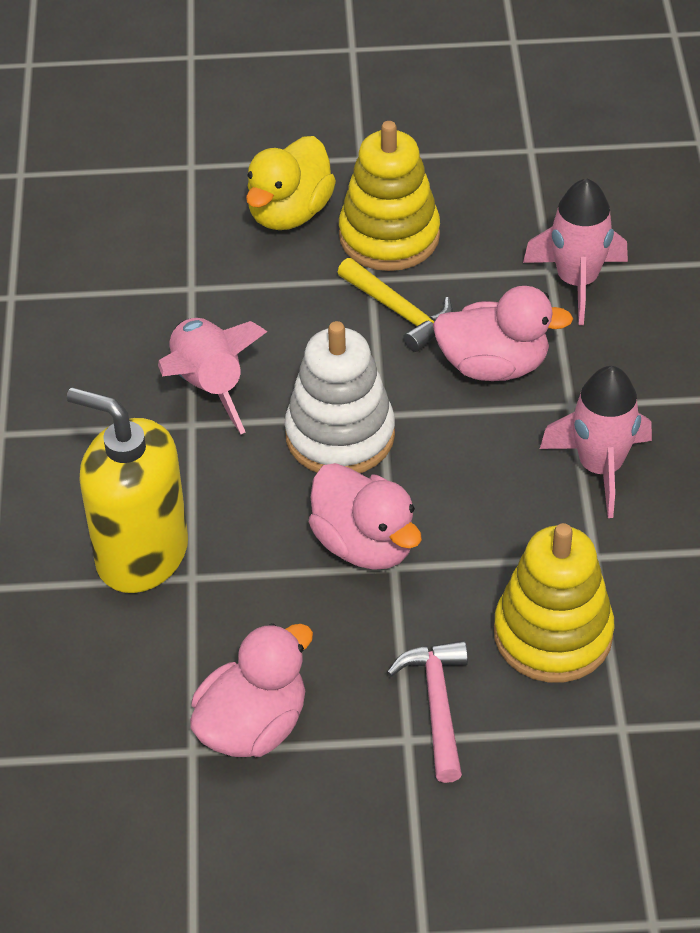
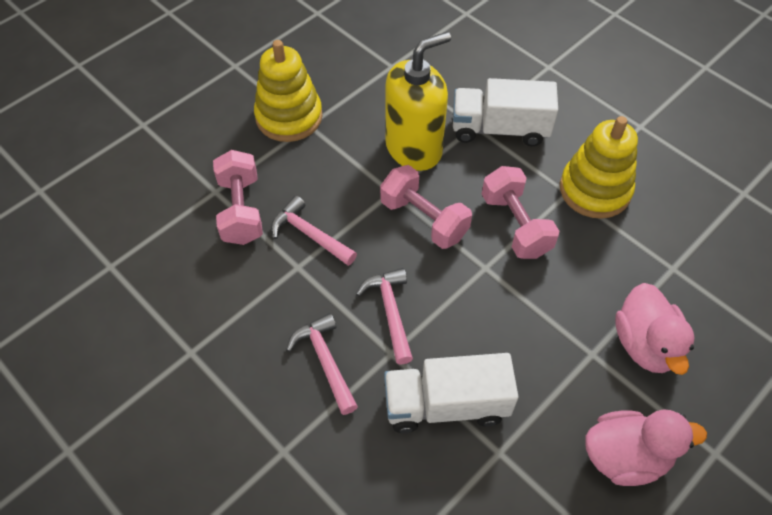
pink duck: 3 -> 2
pink dumbbell: 0 -> 3
pink hammer: 1 -> 3
pink rocket: 3 -> 0
white stacking toy: 1 -> 0
white truck: 0 -> 2
yellow duck: 1 -> 0
yellow hammer: 1 -> 0

